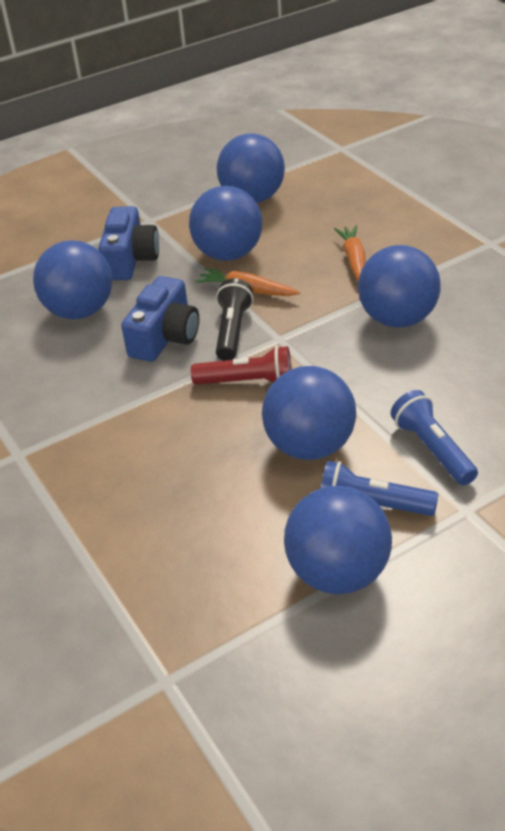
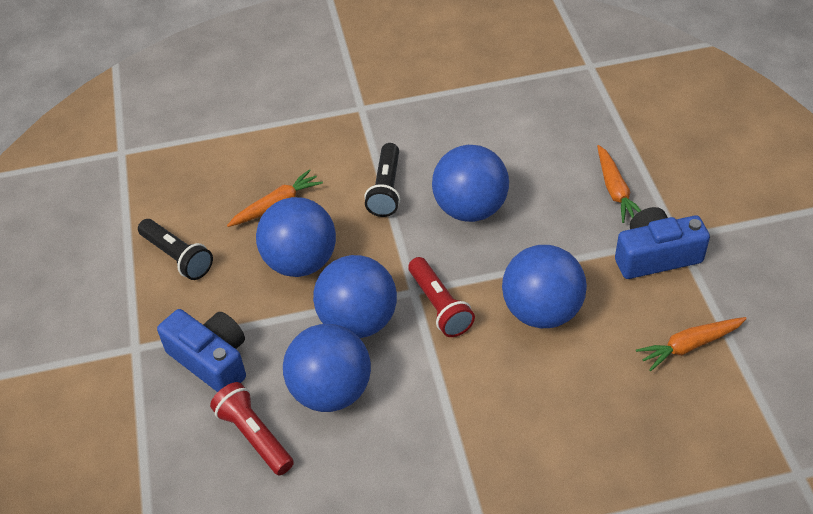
black flashlight: 1 -> 2
blue ball: 6 -> 5
blue flashlight: 2 -> 0
orange carrot: 2 -> 3
red flashlight: 1 -> 2

